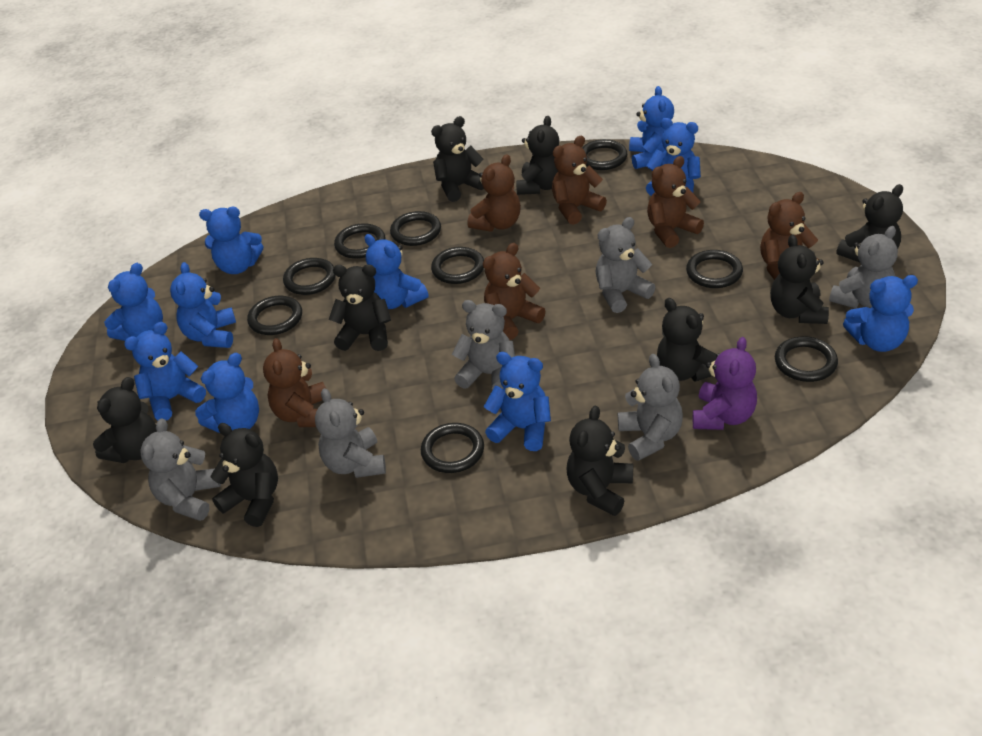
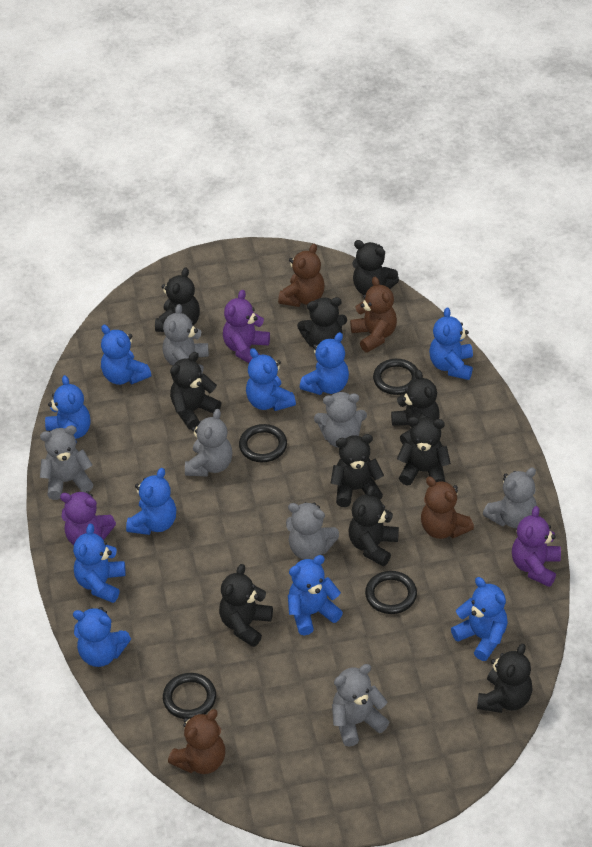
black ring: 9 -> 4
black teddy bear: 9 -> 10
brown teddy bear: 6 -> 4
grey teddy bear: 6 -> 7
purple teddy bear: 1 -> 3

